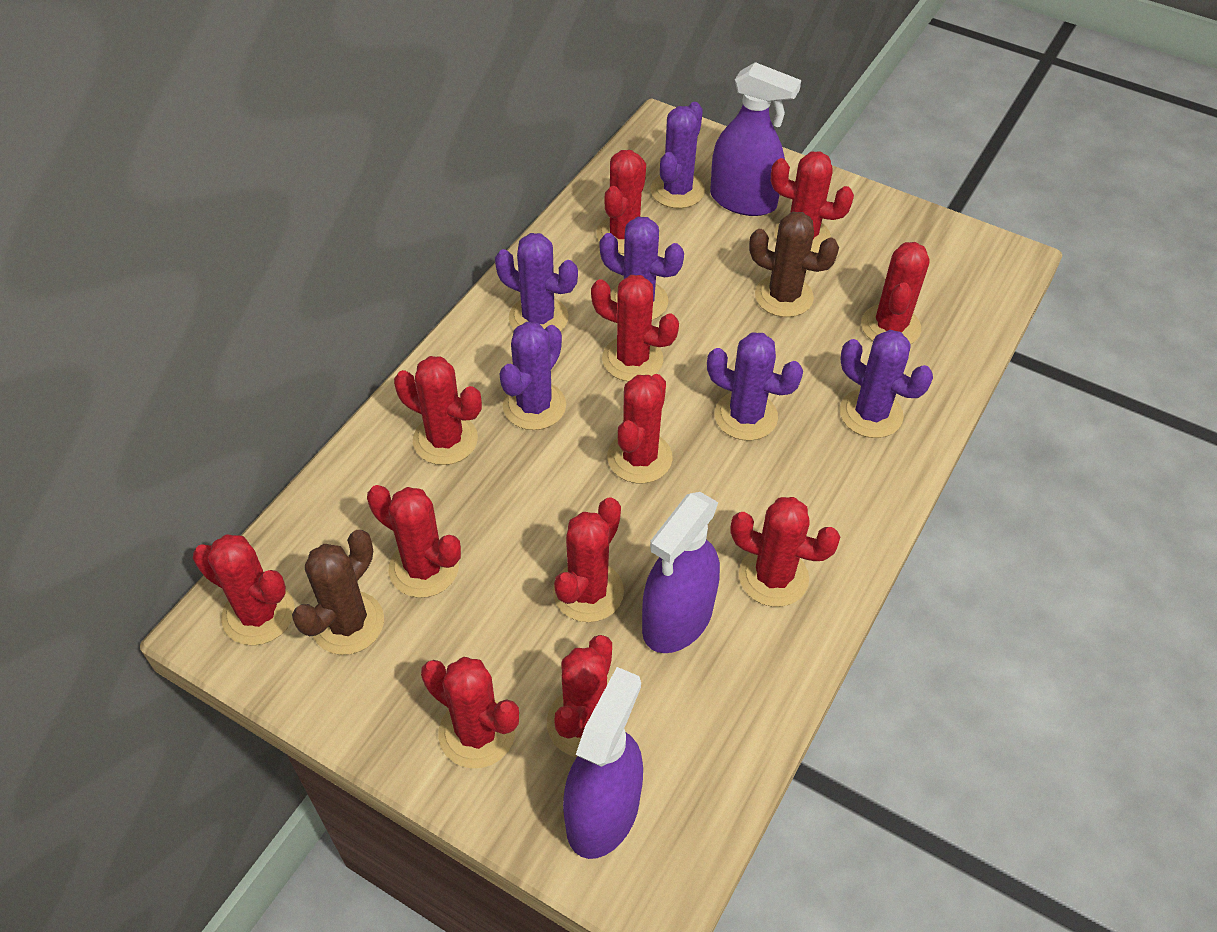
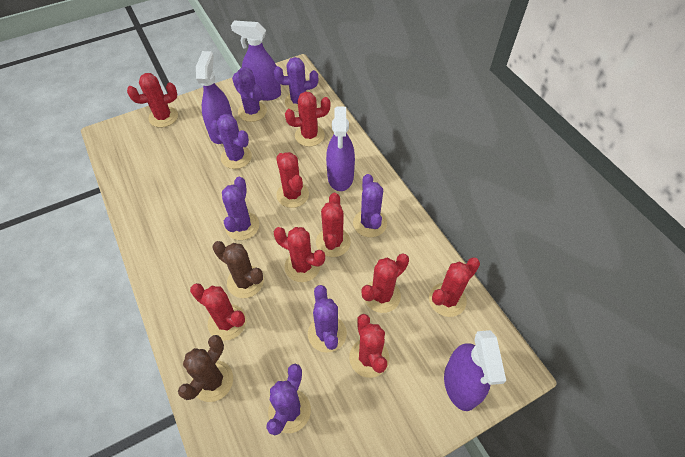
purple cactus: 6 -> 7
purple spray bottle: 3 -> 4
red cactus: 12 -> 9

